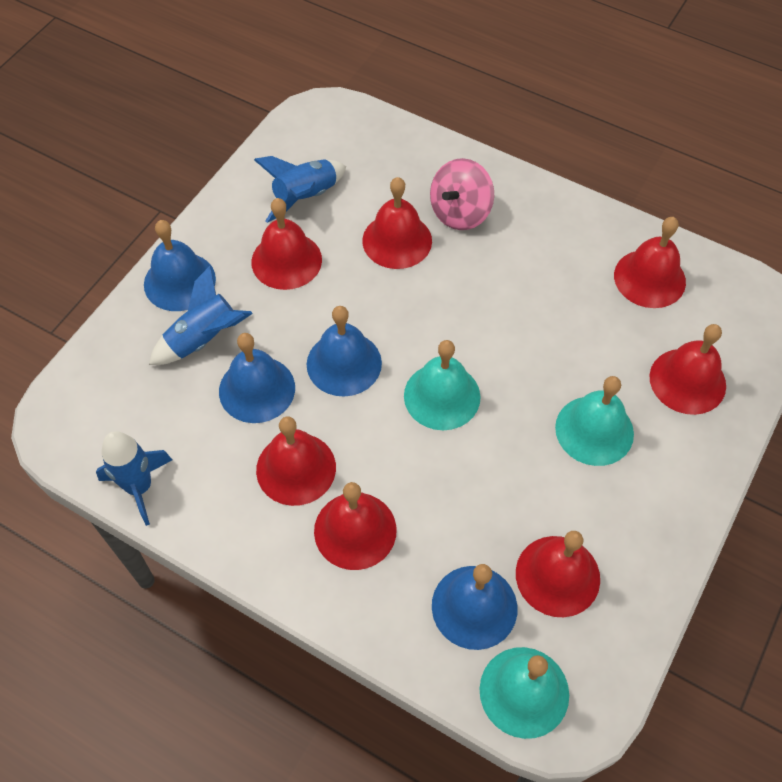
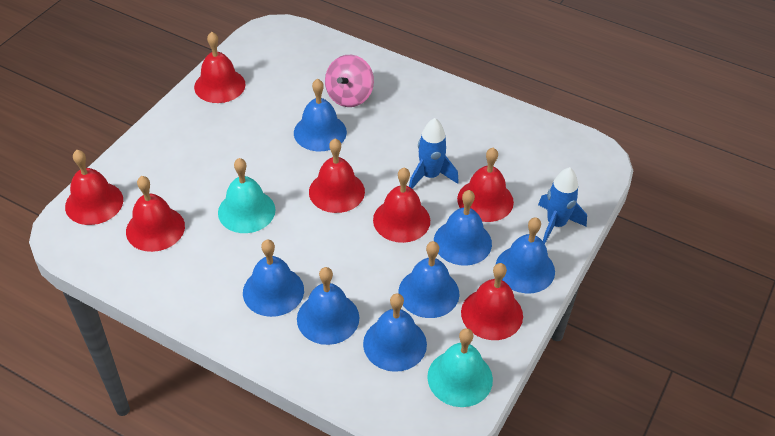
blue bell: 4 -> 7
blue rocket: 3 -> 2
turquoise bell: 3 -> 2

